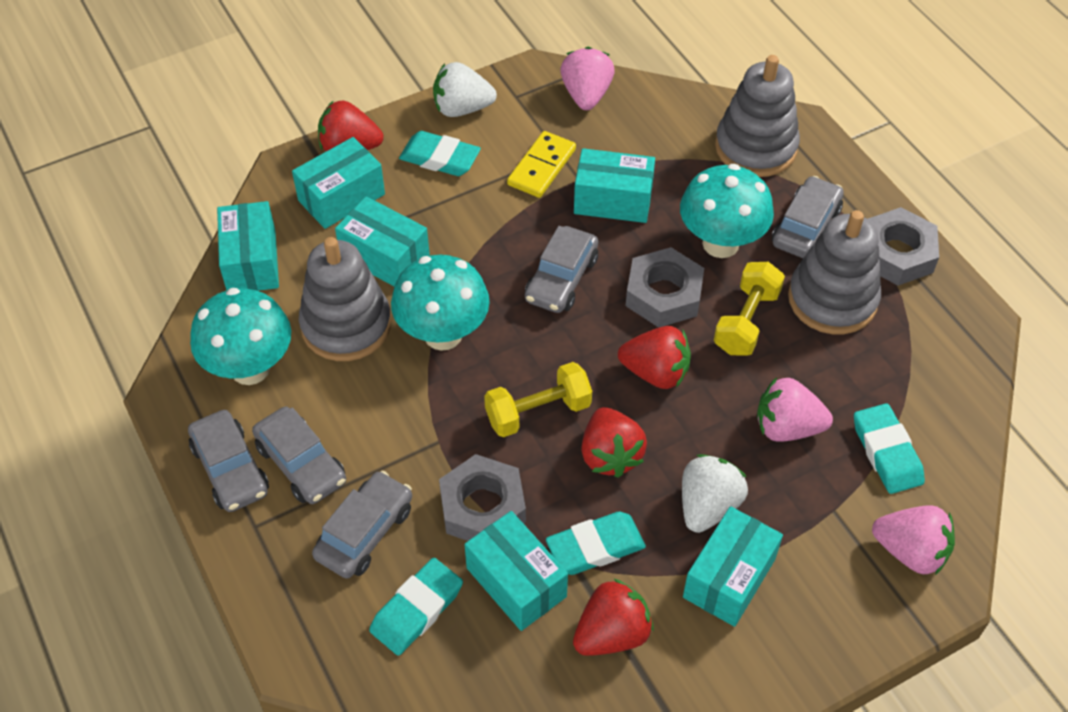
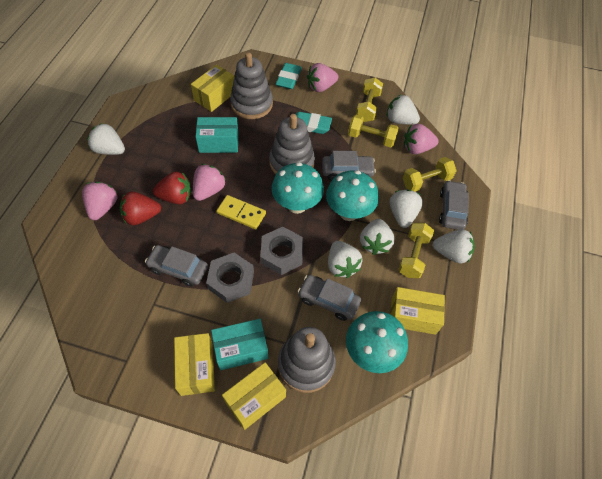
grey car: 5 -> 4
grey nut: 3 -> 2
pink strawberry: 3 -> 4
red strawberry: 4 -> 2
turquoise box: 6 -> 2
turquoise eraser: 4 -> 2
white strawberry: 2 -> 6
yellow box: 0 -> 4
yellow dumbbell: 2 -> 4

